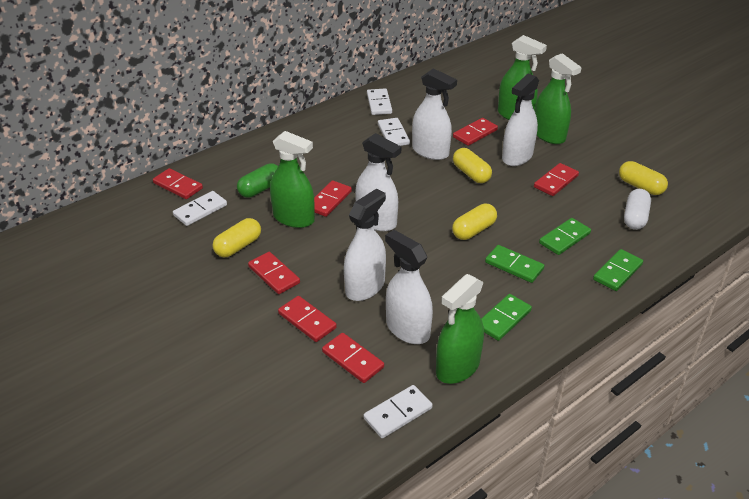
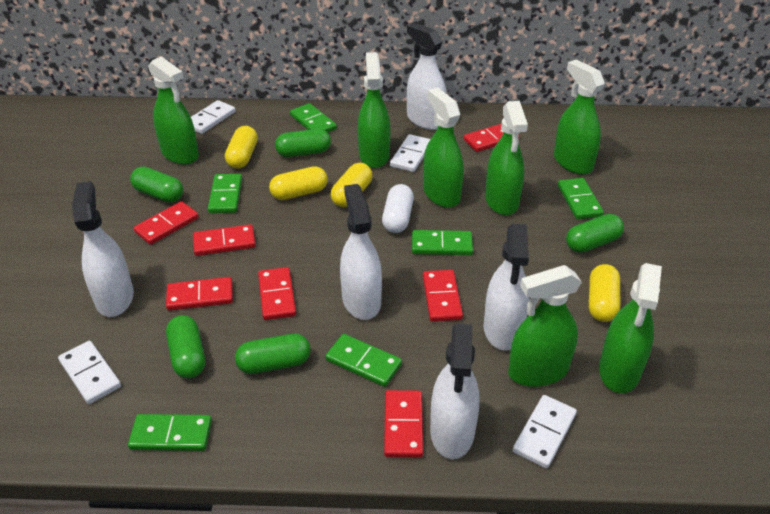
green capsule: 1 -> 5
green domino: 4 -> 6
green spray bottle: 4 -> 7

